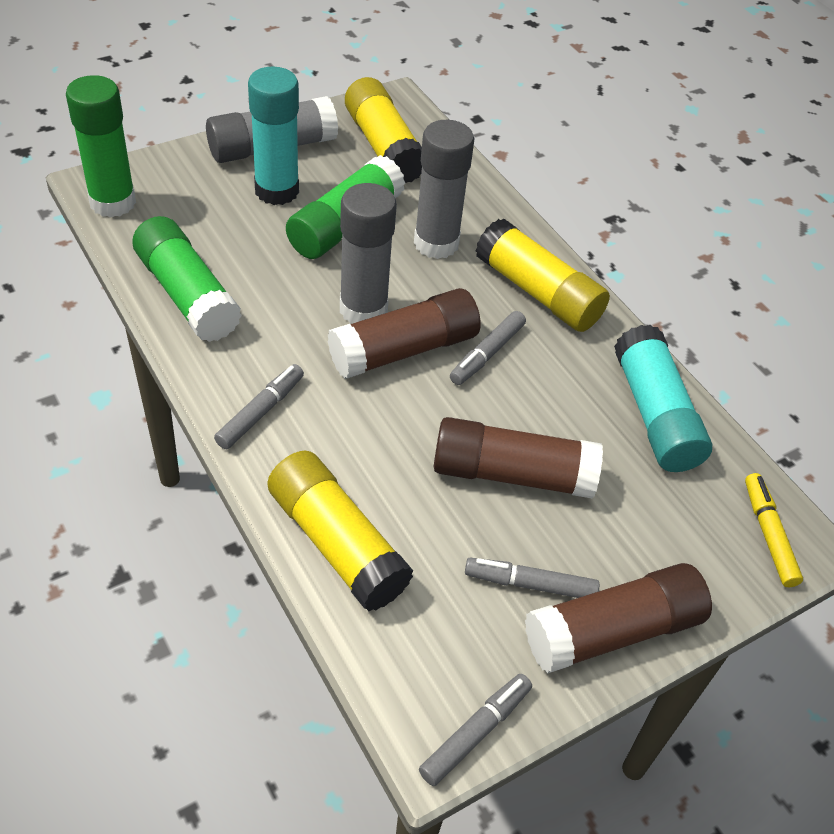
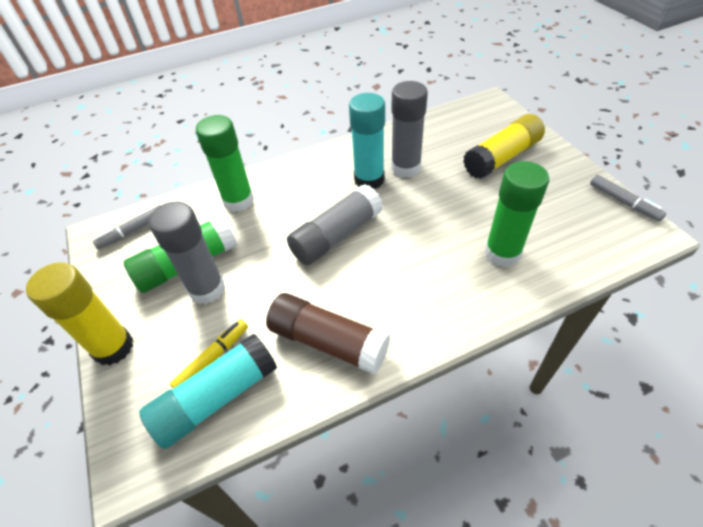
brown glue stick: 3 -> 1
grey marker: 4 -> 2
yellow glue stick: 3 -> 2

